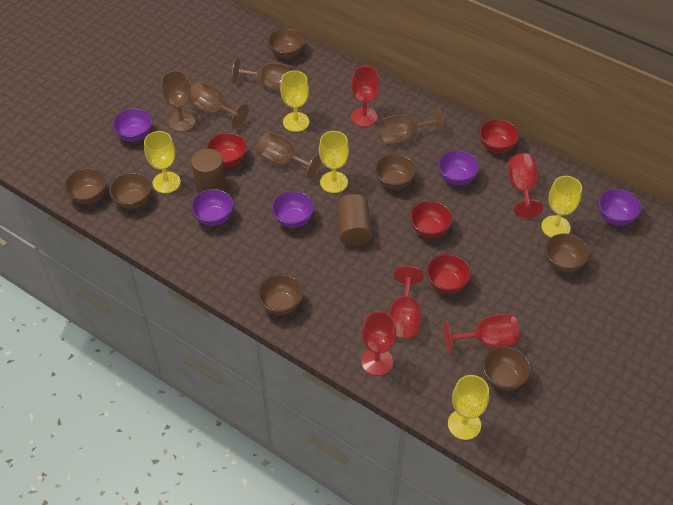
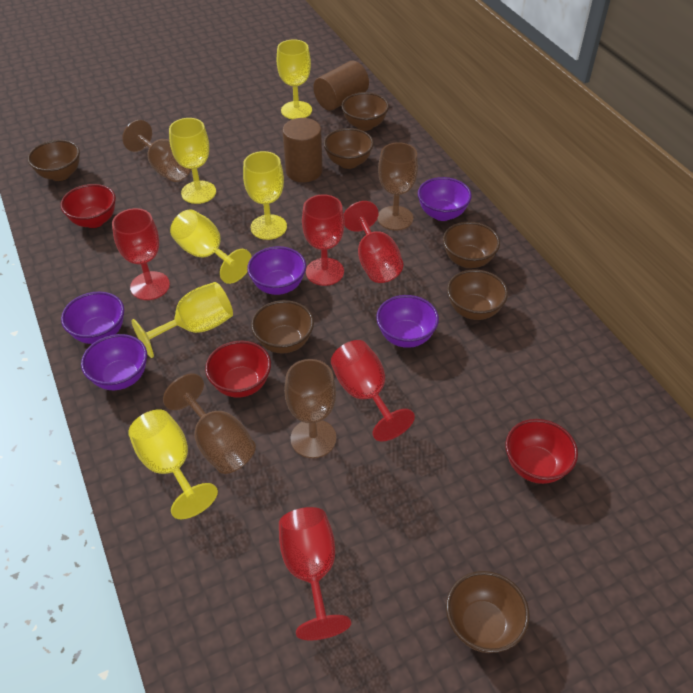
brown goblet: 5 -> 4
red bowl: 4 -> 3
yellow goblet: 5 -> 6

